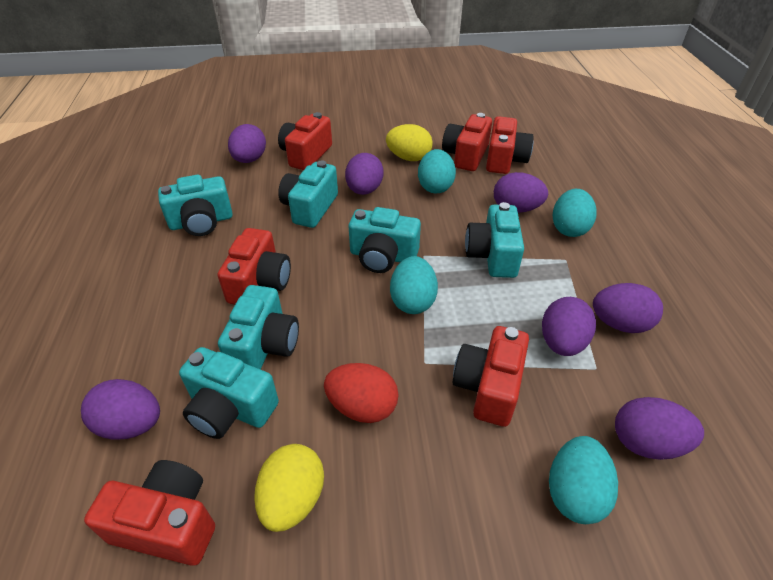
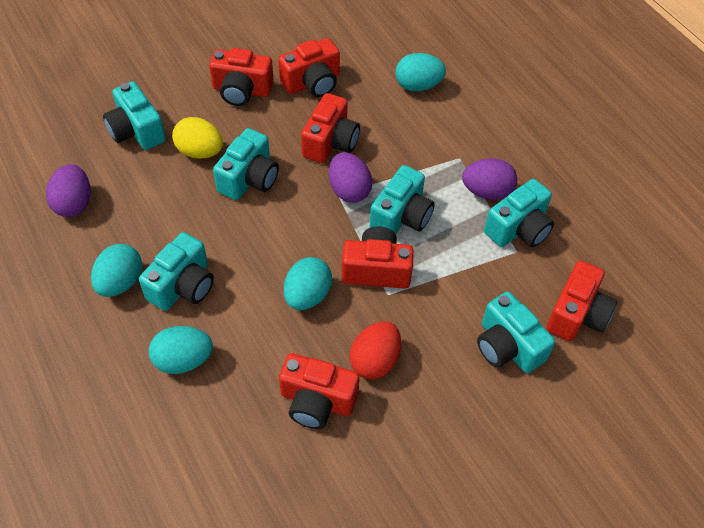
purple egg: 7 -> 3
yellow egg: 2 -> 1

